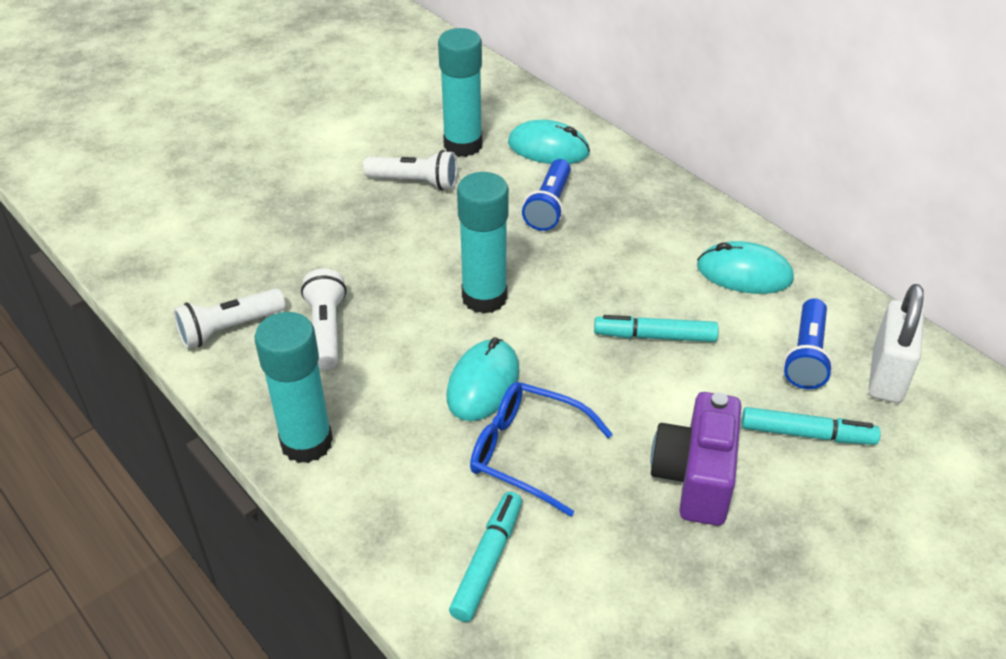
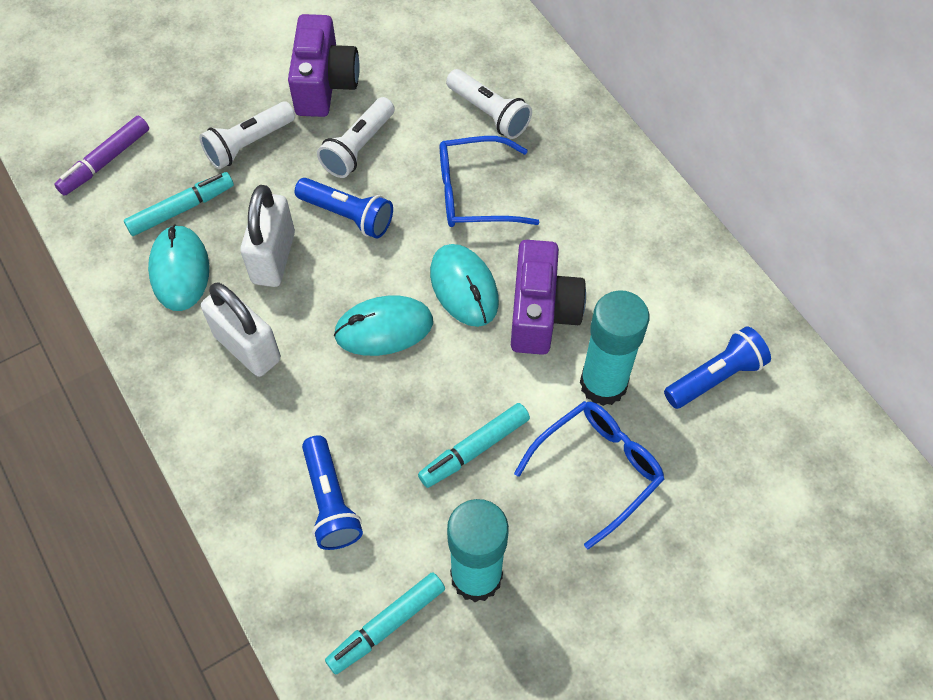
blue flashlight: 2 -> 3
blue glasses: 1 -> 2
purple camera: 1 -> 2
purple marker: 0 -> 1
turquoise glue stick: 3 -> 2
white padlock: 1 -> 2

